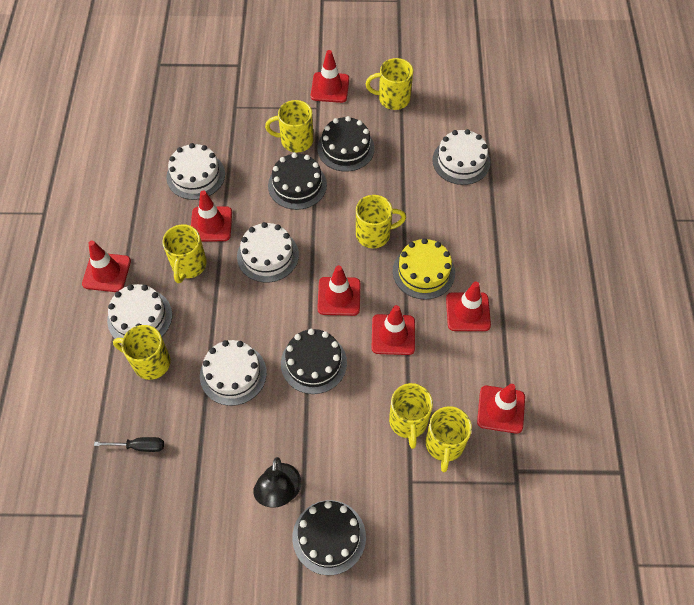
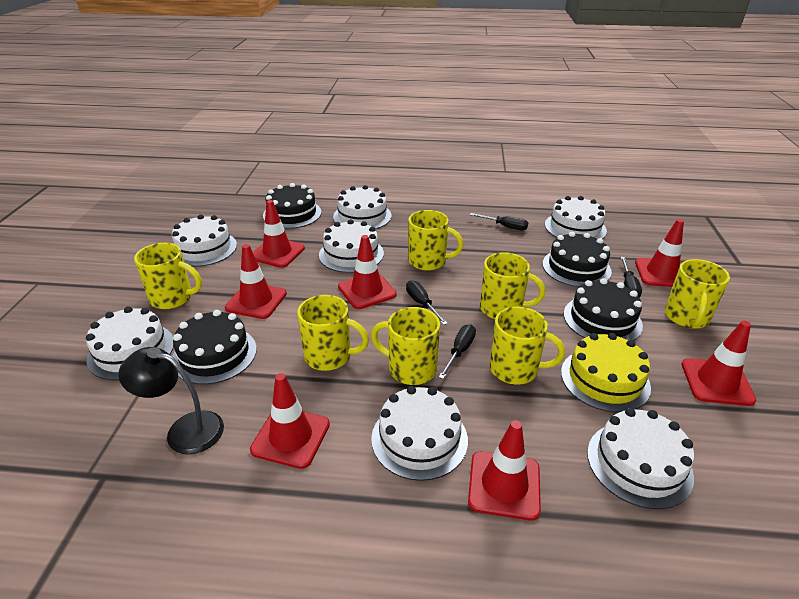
black screwdriver: 1 -> 4
white cake: 5 -> 7

